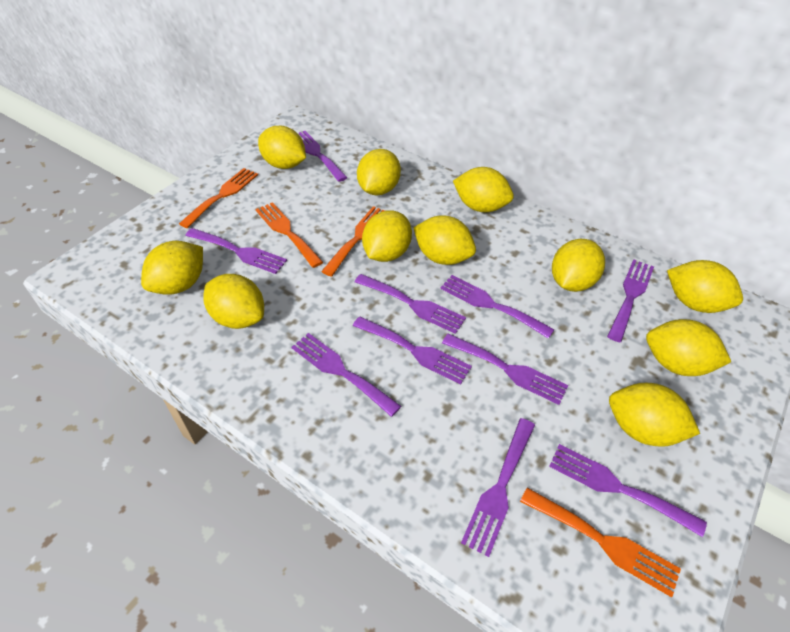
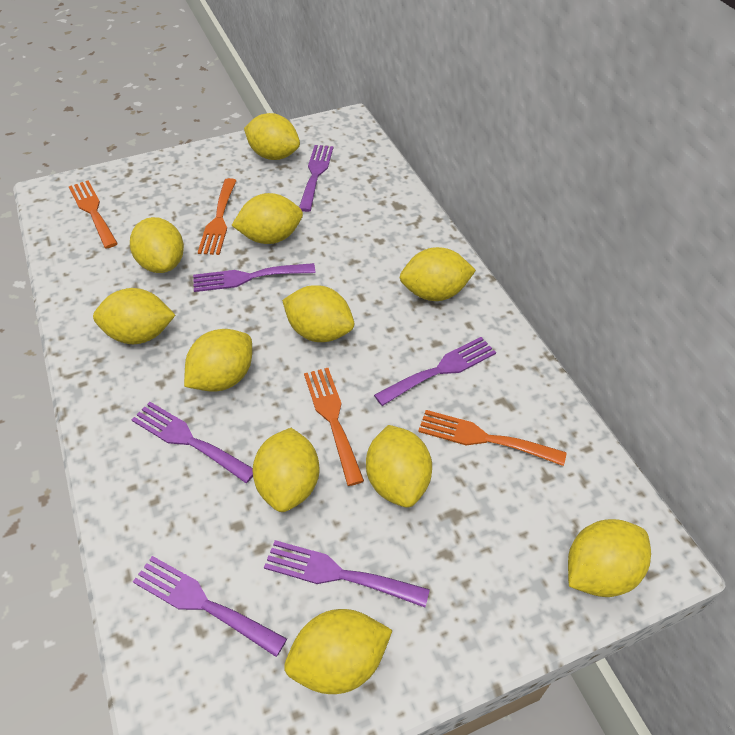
purple fork: 10 -> 6

